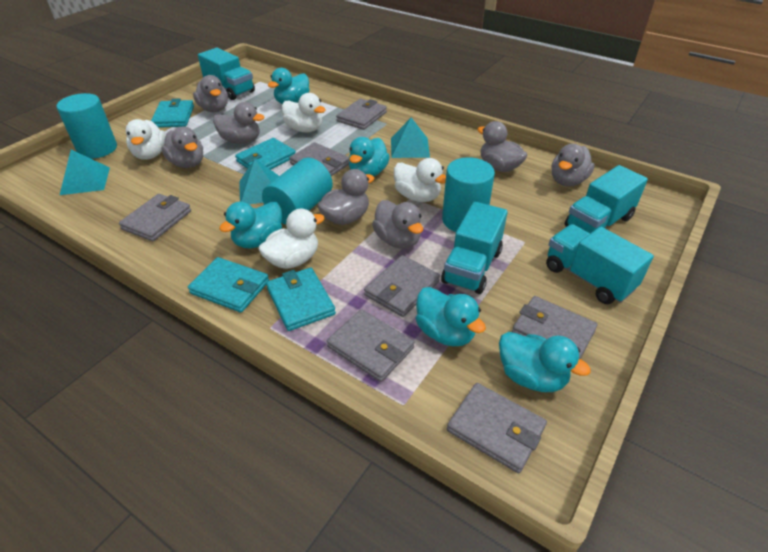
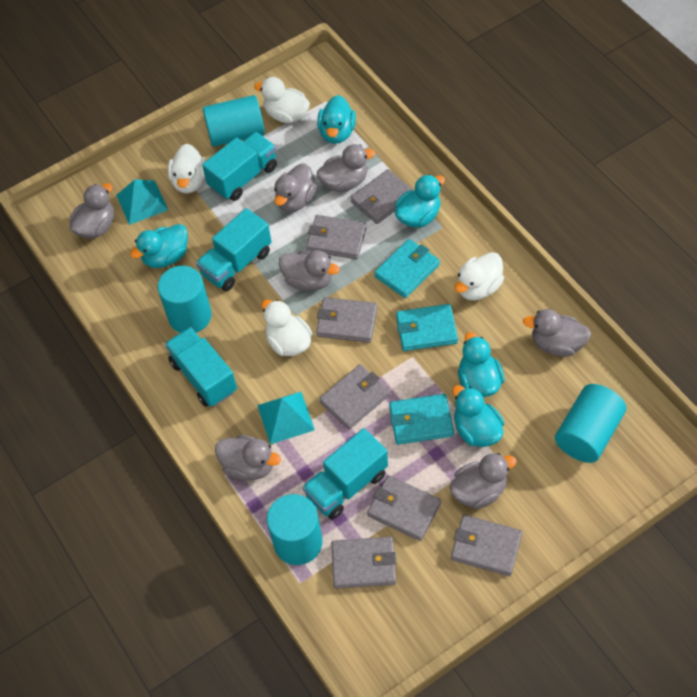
turquoise cylinder: 3 -> 4
turquoise pyramid: 3 -> 2
turquoise wallet: 4 -> 3

